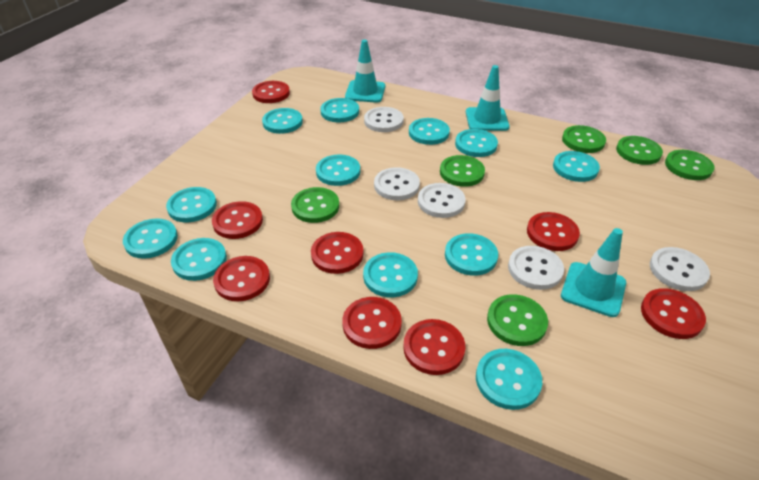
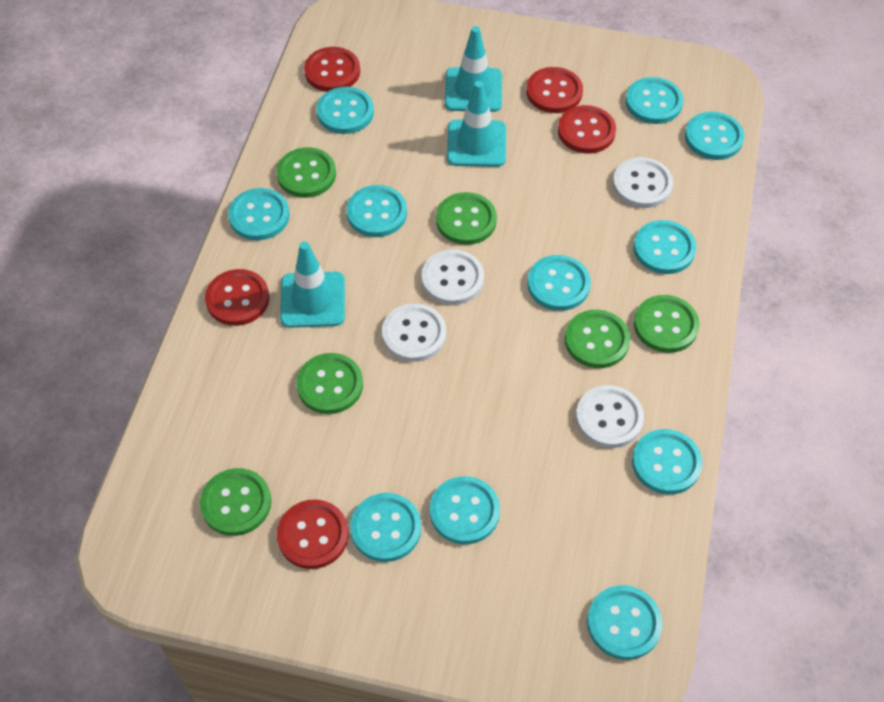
red button: 8 -> 5
turquoise button: 12 -> 11
white button: 5 -> 4

